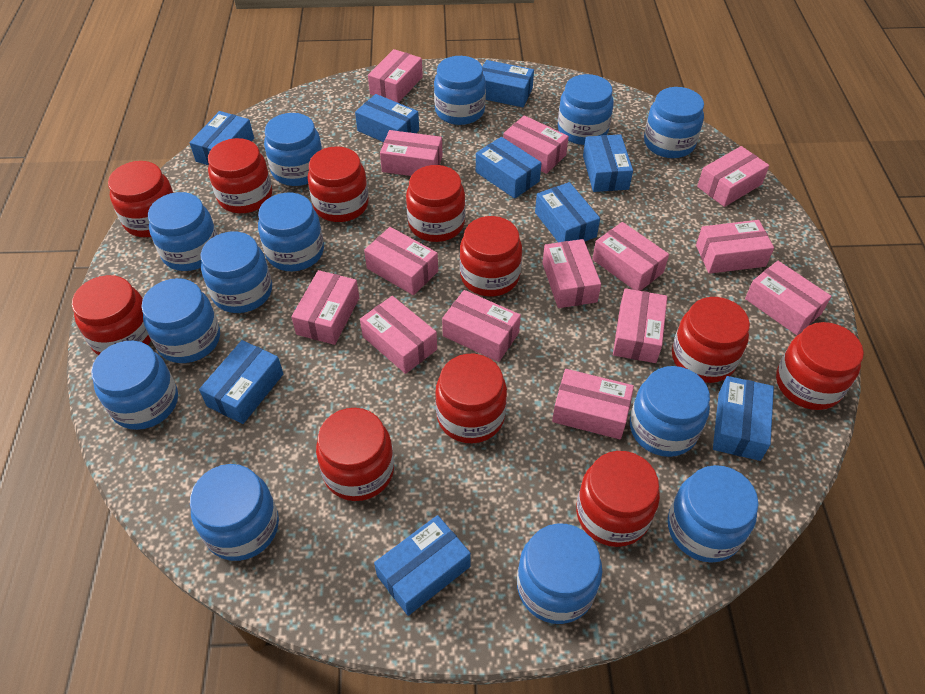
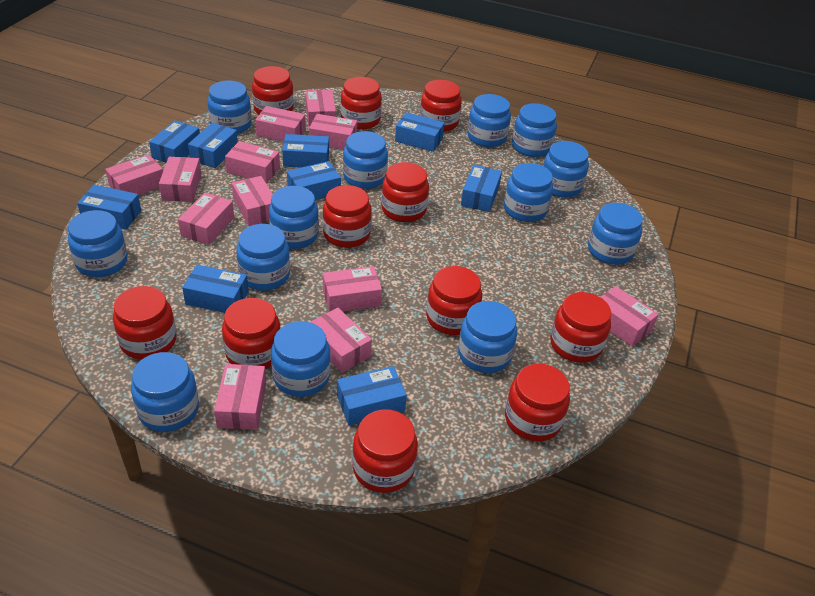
pink box: 14 -> 12

